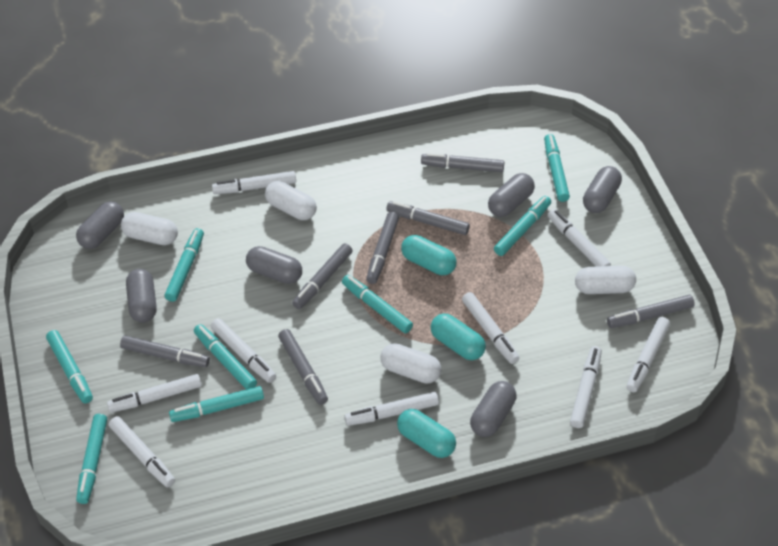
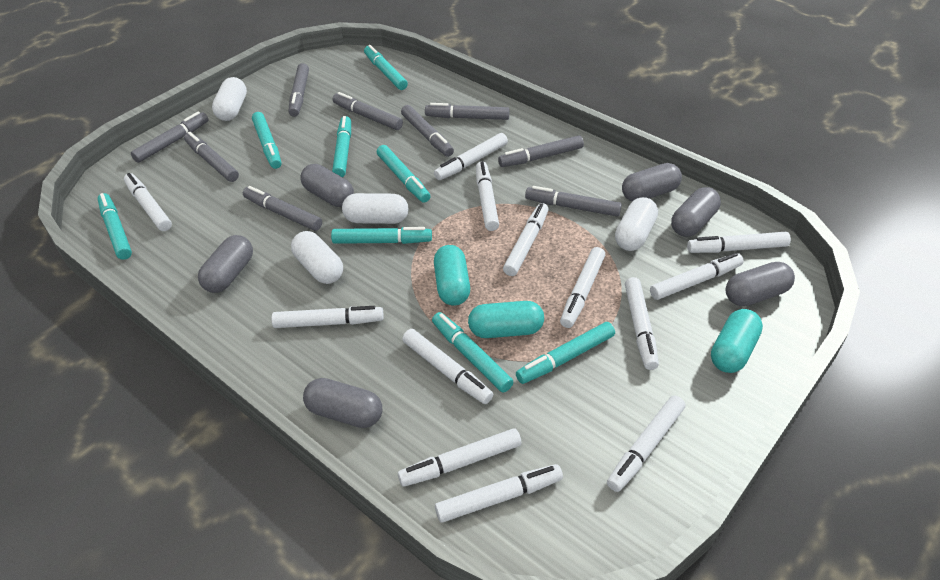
grey marker: 7 -> 9
white marker: 9 -> 13

